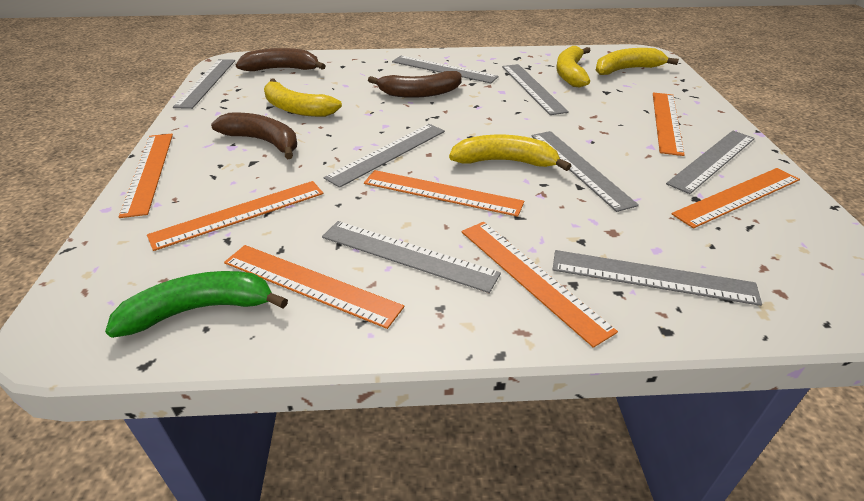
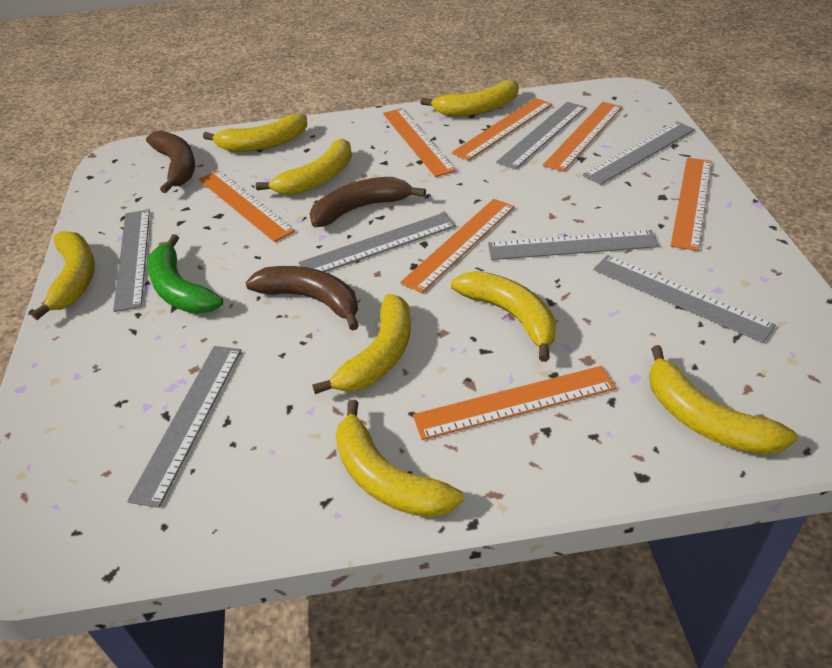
grey ruler: 8 -> 7
yellow banana: 4 -> 8

